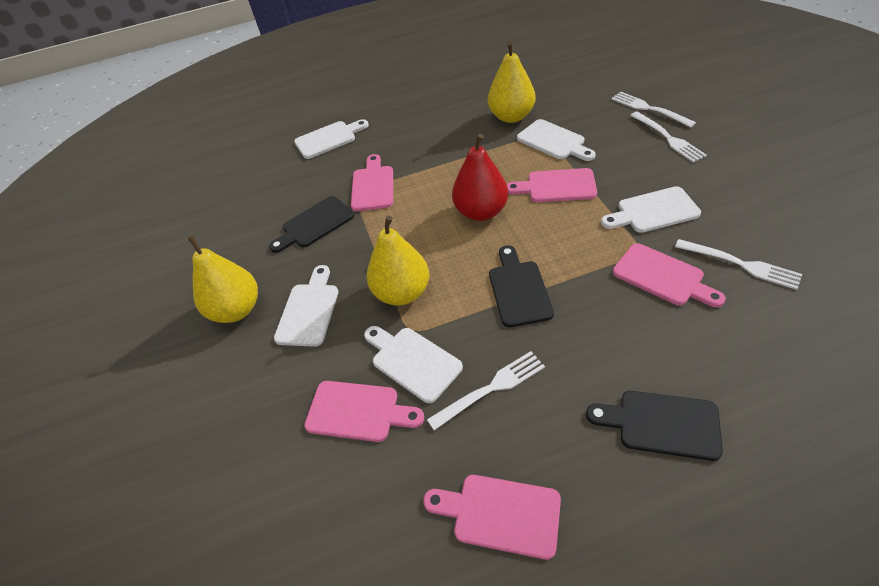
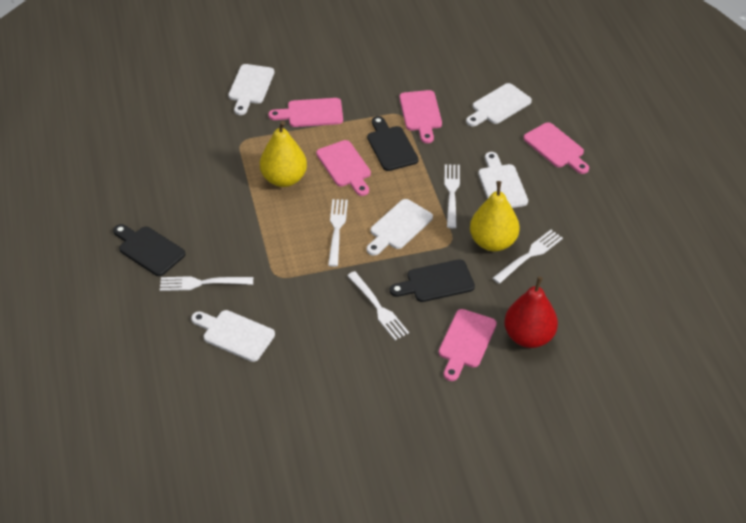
white fork: 4 -> 5
yellow pear: 3 -> 2

